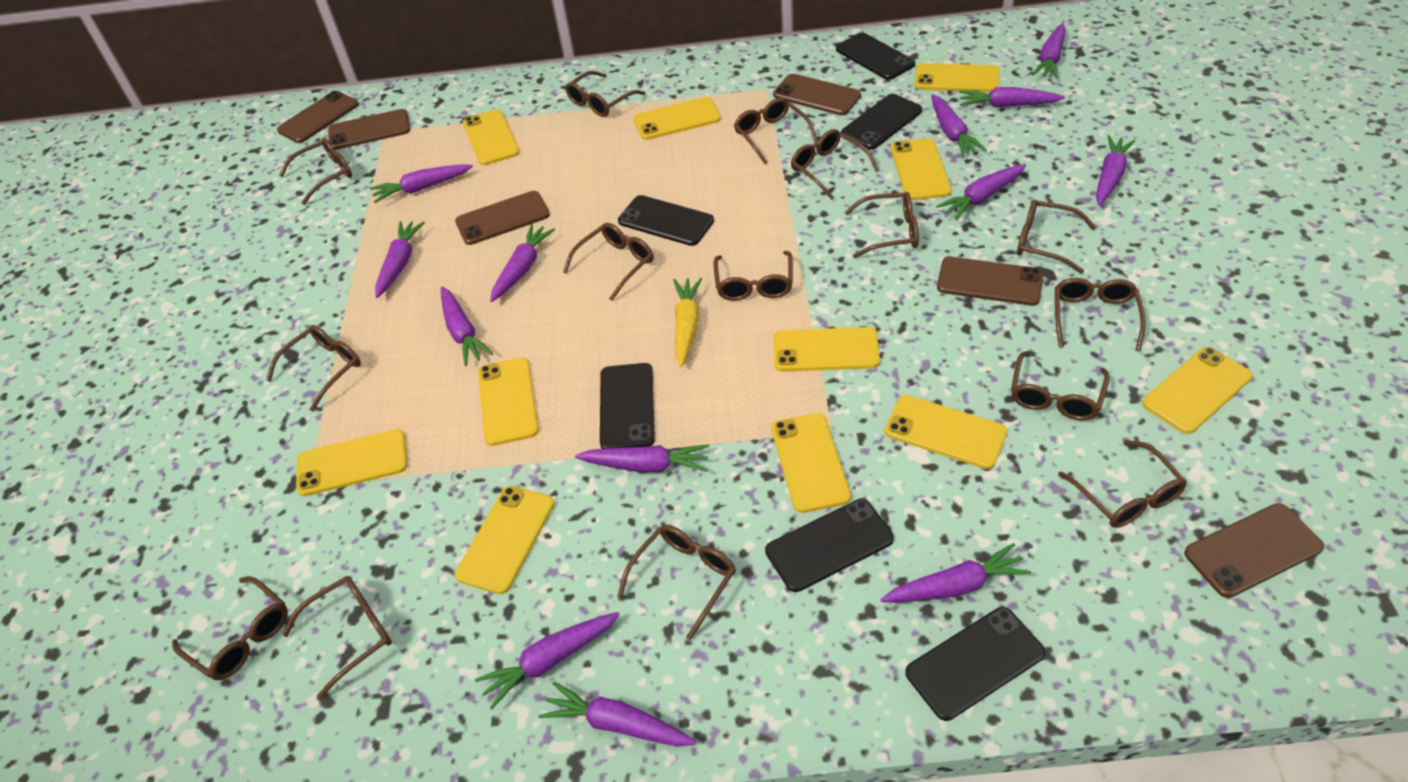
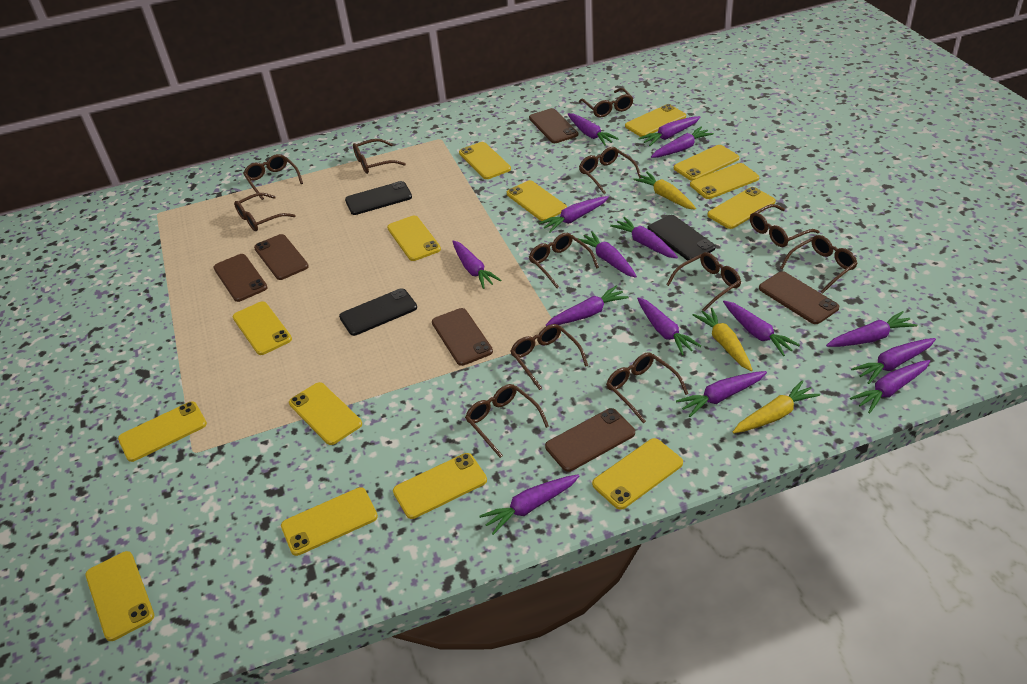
black phone: 6 -> 3
brown glasses: 15 -> 12
purple carrot: 13 -> 15
yellow carrot: 1 -> 3
yellow phone: 11 -> 14

